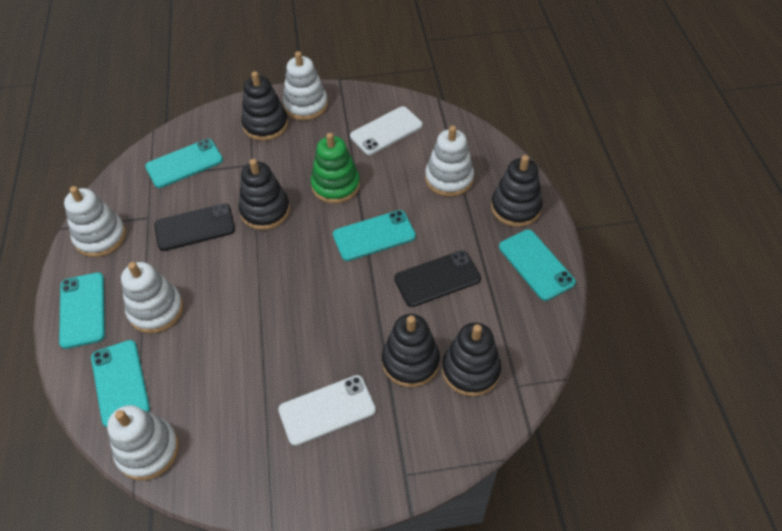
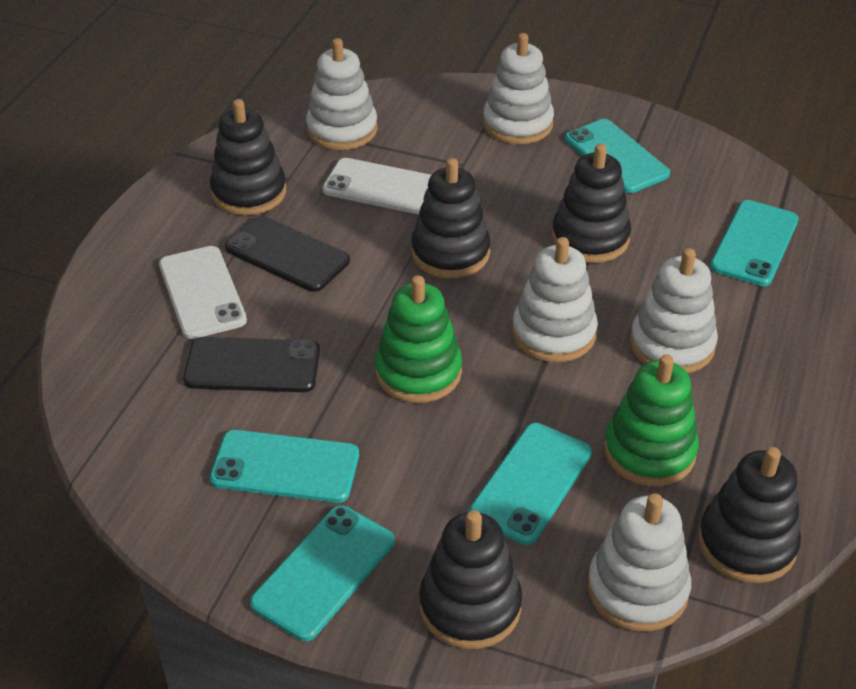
green stacking toy: 1 -> 2

